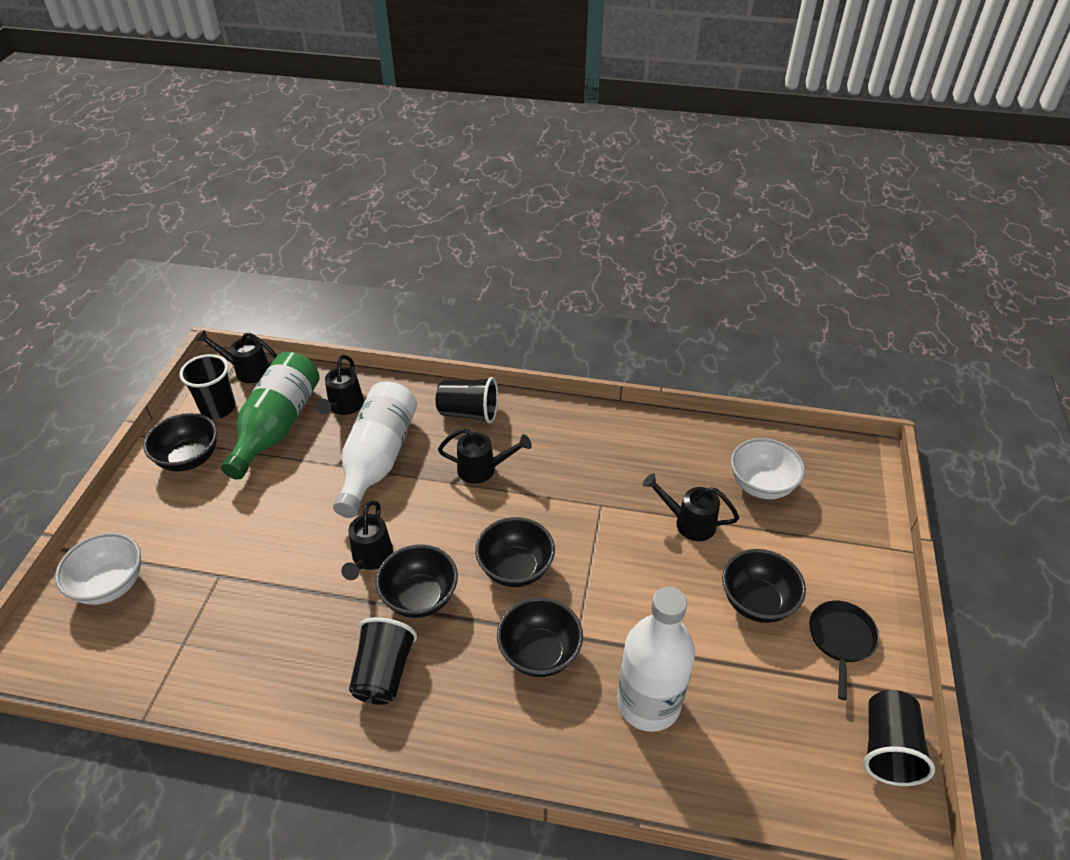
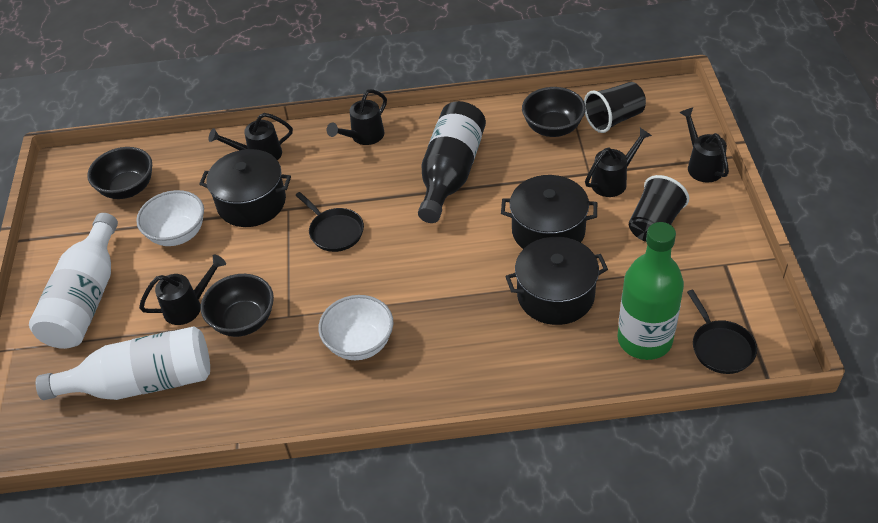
black bottle: 0 -> 1
black bowl: 5 -> 3
black cup: 4 -> 2
black pan: 1 -> 2
black pot: 0 -> 3

